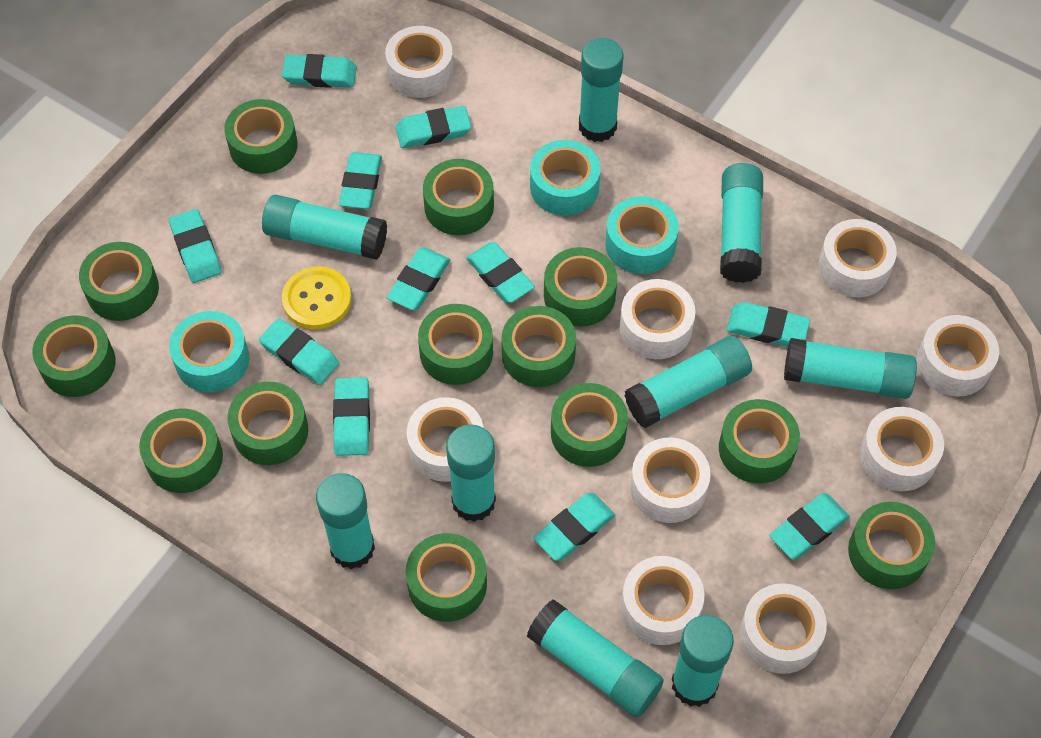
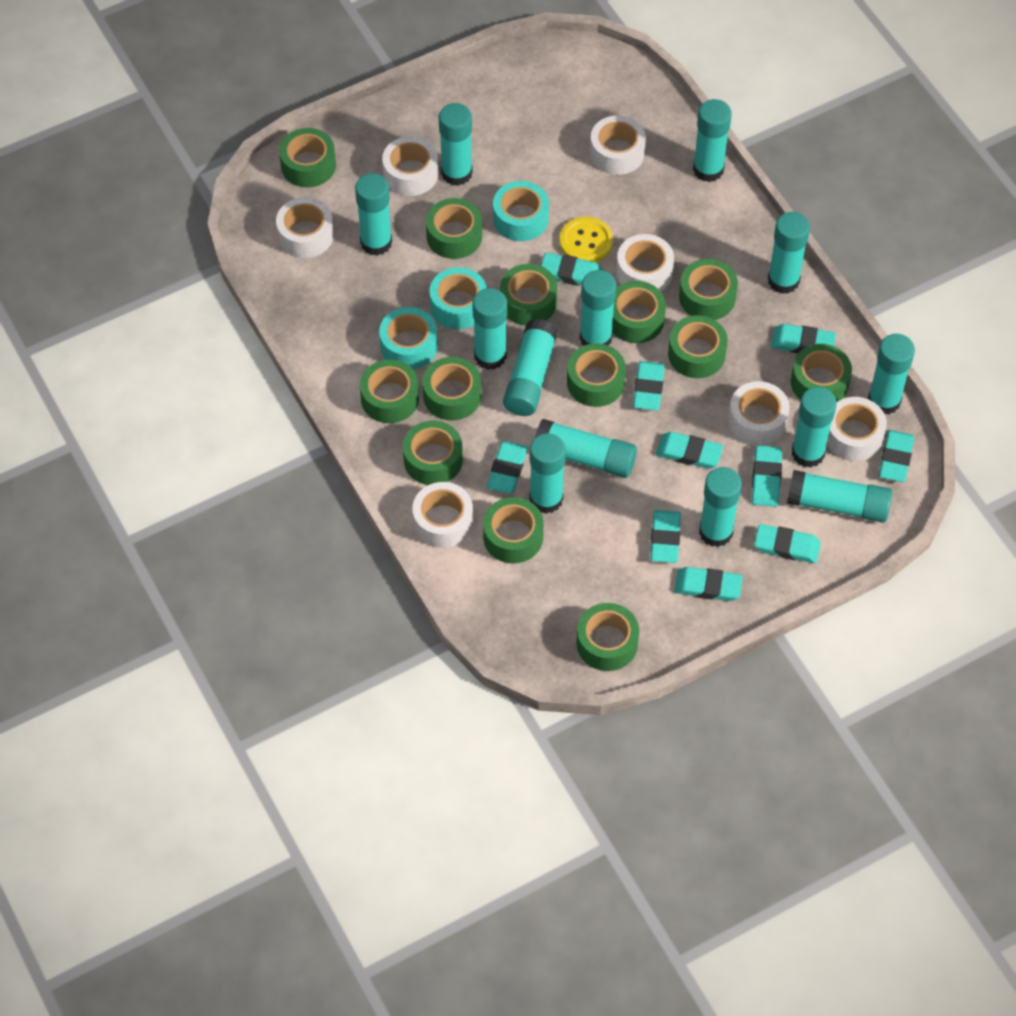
turquoise eraser: 11 -> 10
turquoise glue stick: 9 -> 13
white tape: 9 -> 7

